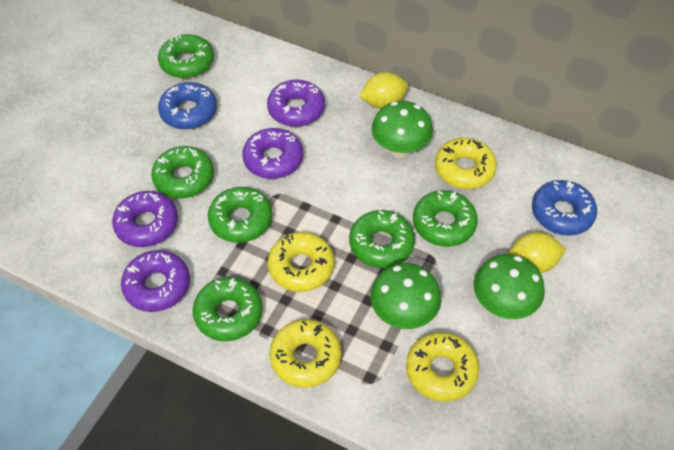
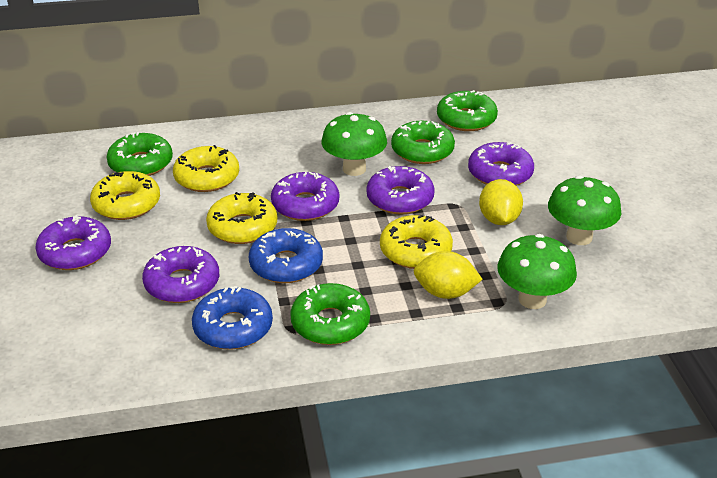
green donut: 6 -> 4
purple donut: 4 -> 5

